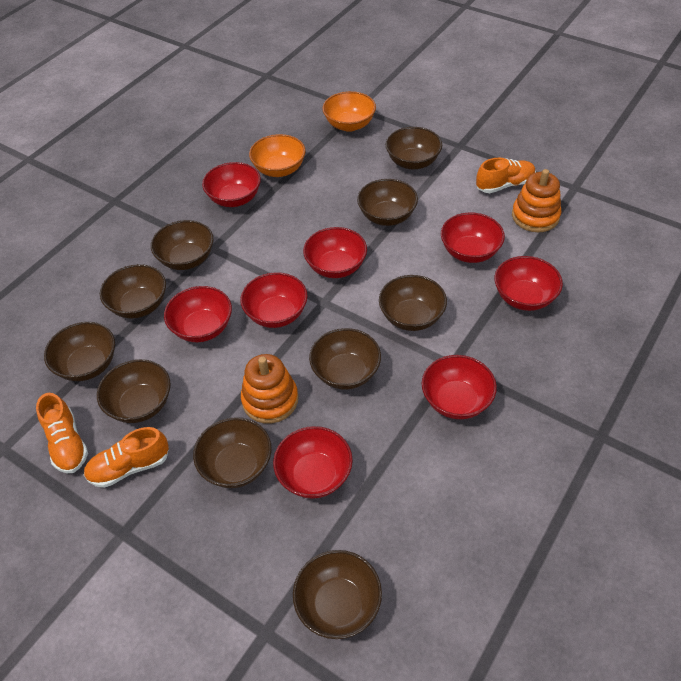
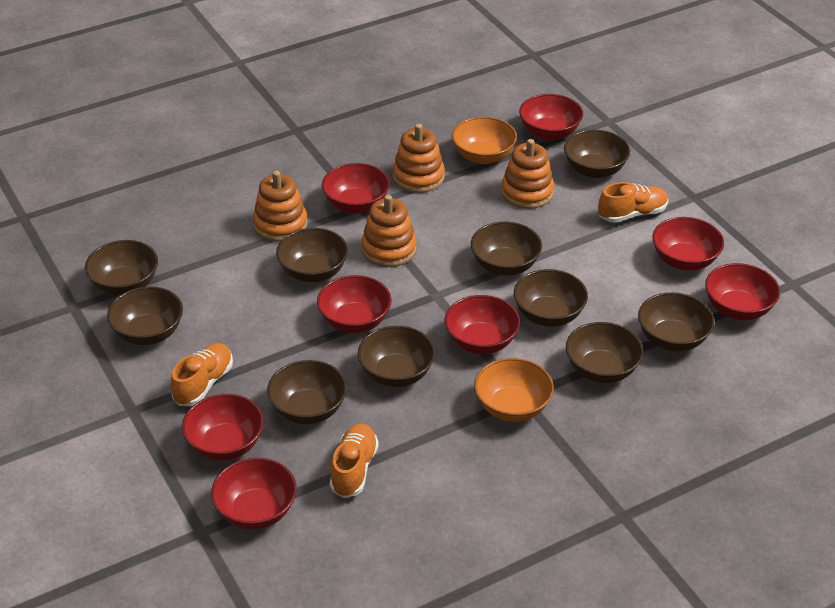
orange stacking toy: 2 -> 4

